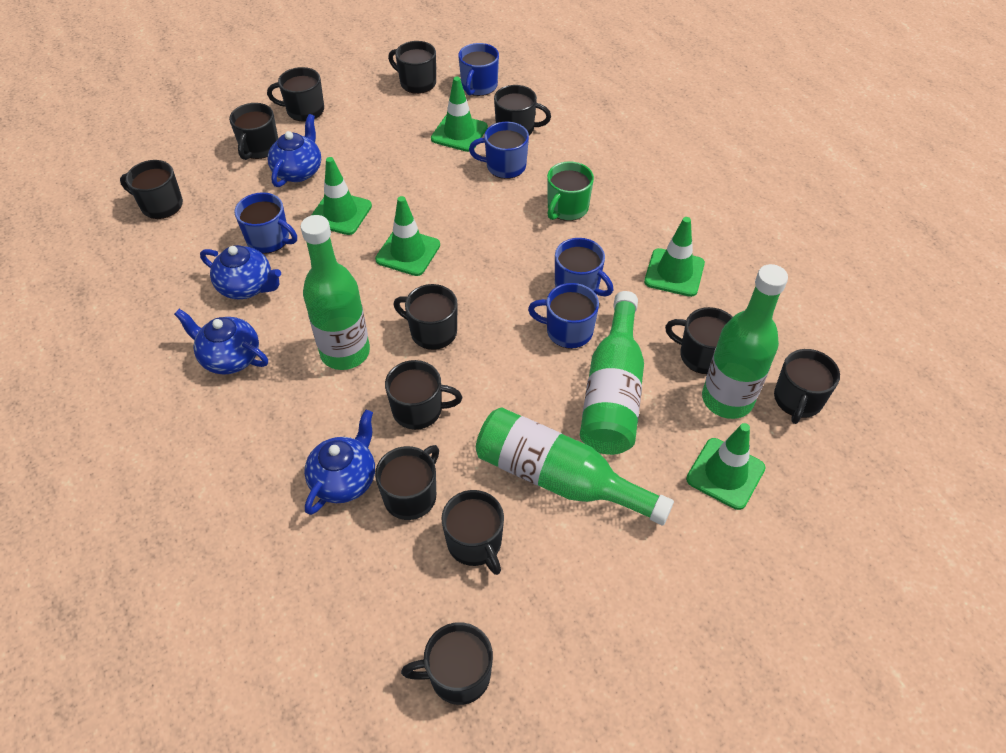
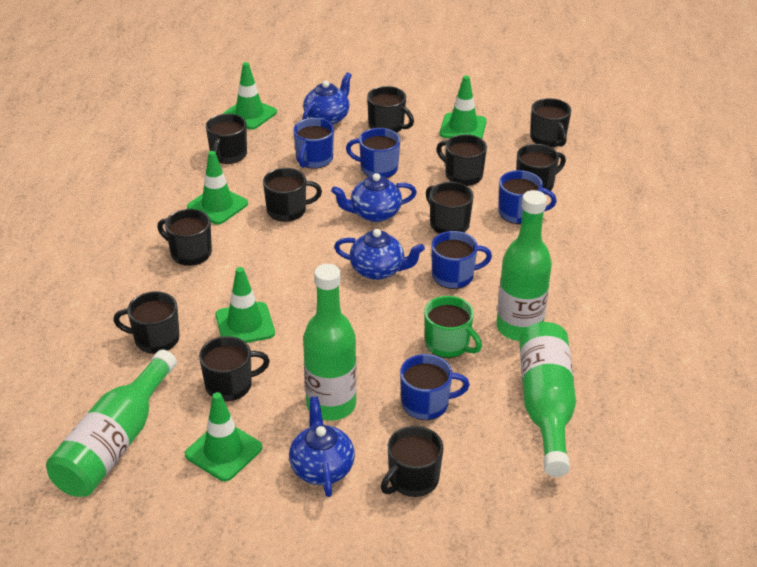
black mug: 12 -> 11

